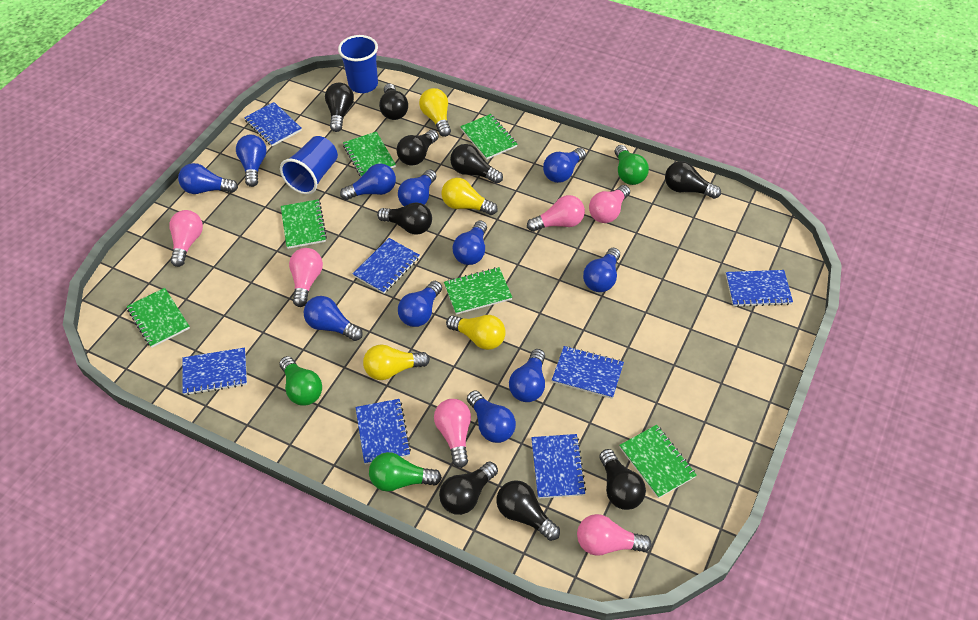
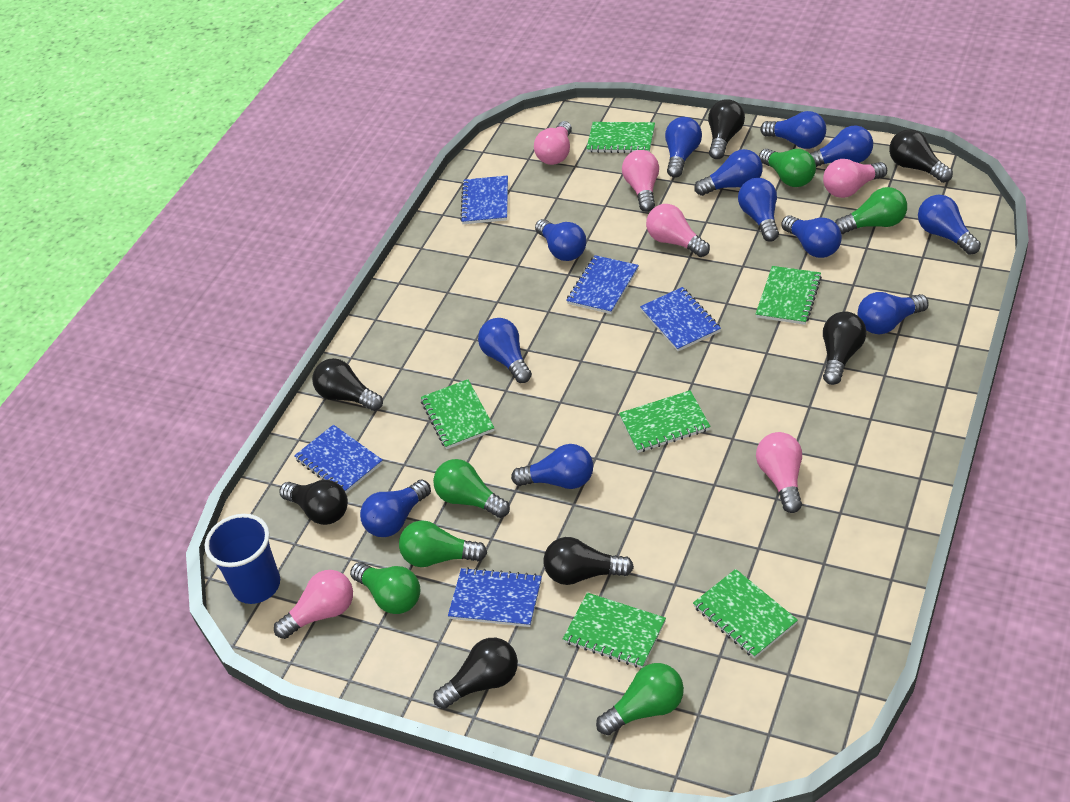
black light bulb: 9 -> 7
blue cup: 2 -> 1
blue light bulb: 11 -> 12
blue notebook: 7 -> 5
green light bulb: 3 -> 6
yellow light bulb: 4 -> 0

